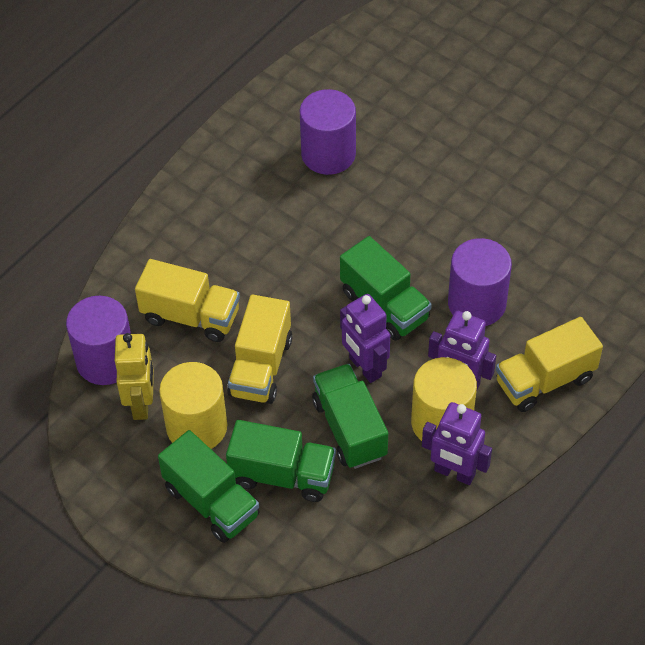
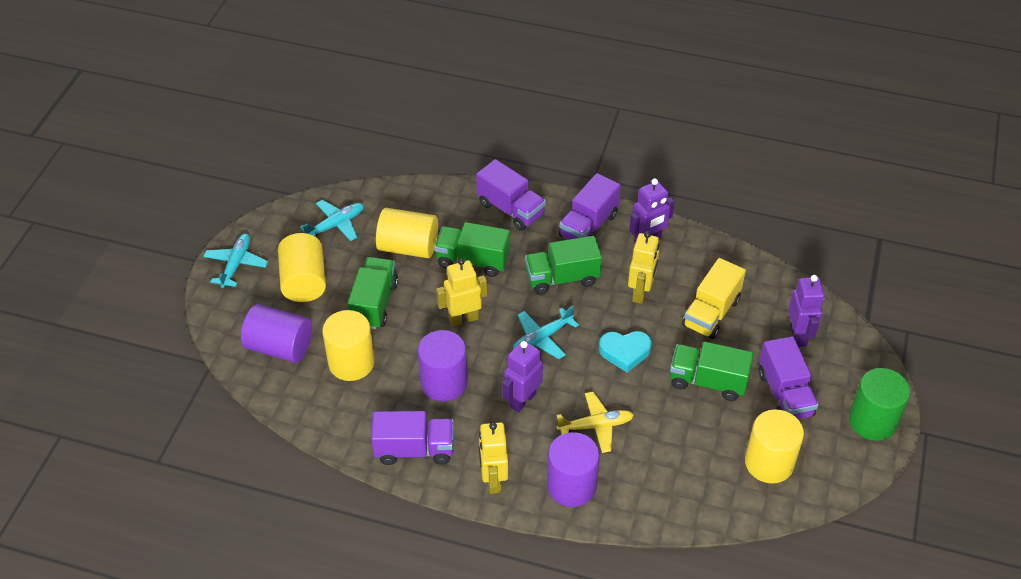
green cylinder: 0 -> 1
purple truck: 0 -> 4
turquoise heart: 0 -> 1
turquoise plane: 0 -> 3
yellow cylinder: 2 -> 4
yellow plane: 0 -> 1
yellow robot: 1 -> 3
yellow truck: 3 -> 1

